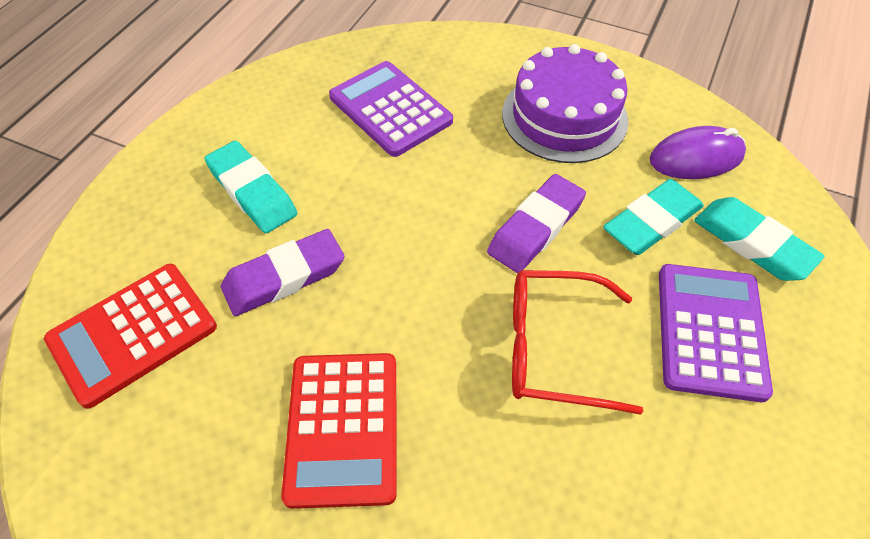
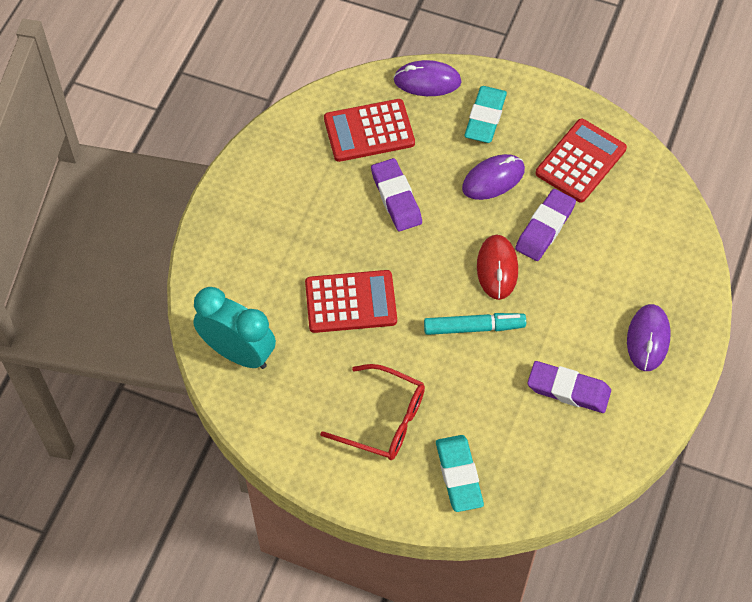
purple cake: 1 -> 0
purple calculator: 2 -> 0
purple eraser: 2 -> 3
purple mouse: 1 -> 3
red calculator: 2 -> 3
red mouse: 0 -> 1
turquoise clock: 0 -> 1
turquoise eraser: 3 -> 2
turquoise marker: 0 -> 1

